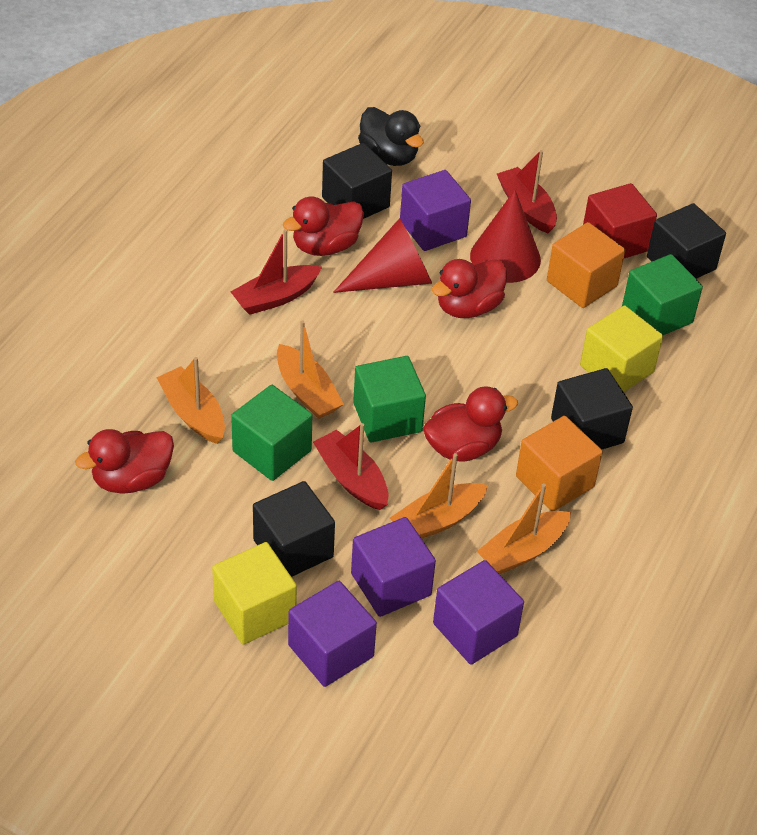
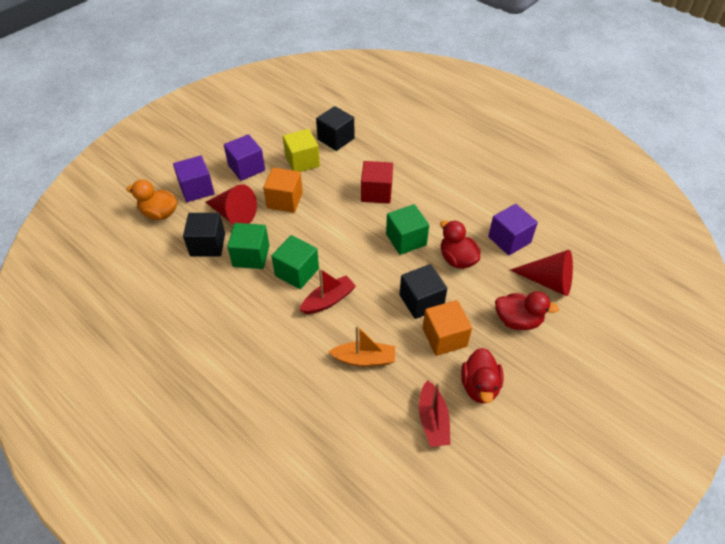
black cube: 4 -> 3
black duck: 1 -> 0
orange boat: 4 -> 1
orange duck: 0 -> 1
purple cube: 4 -> 3
red boat: 3 -> 2
red duck: 4 -> 3
yellow cube: 2 -> 1

